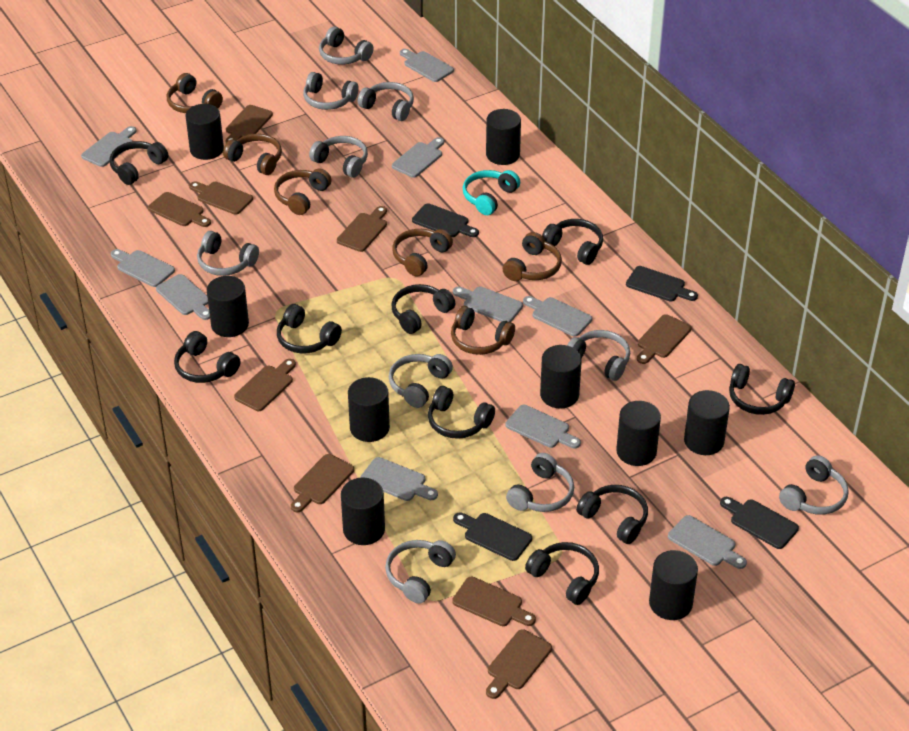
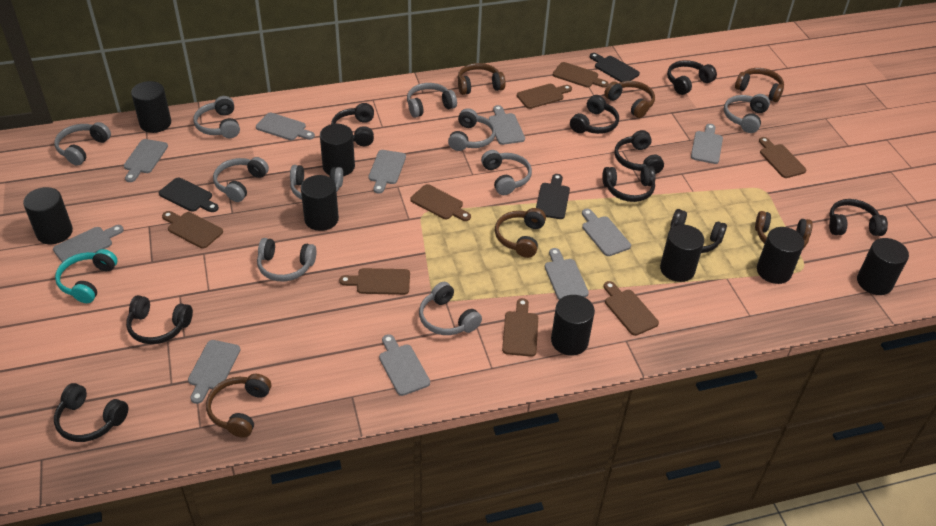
black cutting board: 4 -> 3
black cylinder: 9 -> 8
brown cutting board: 9 -> 8

